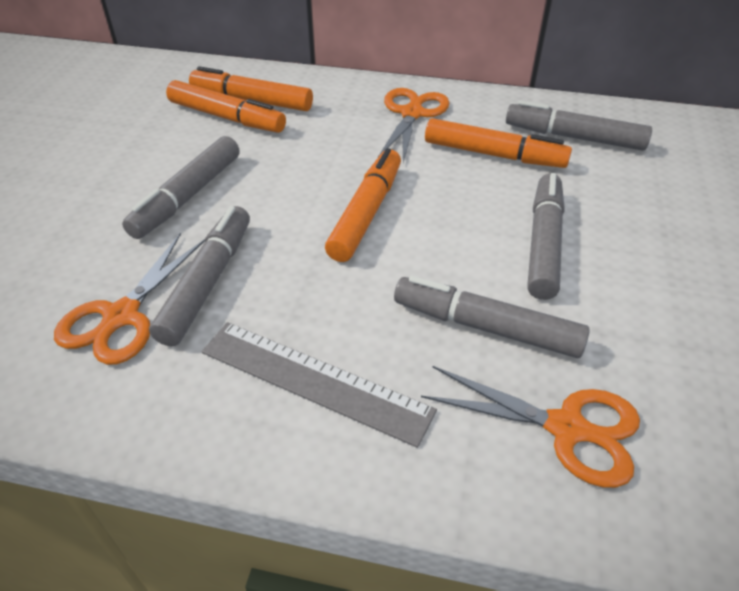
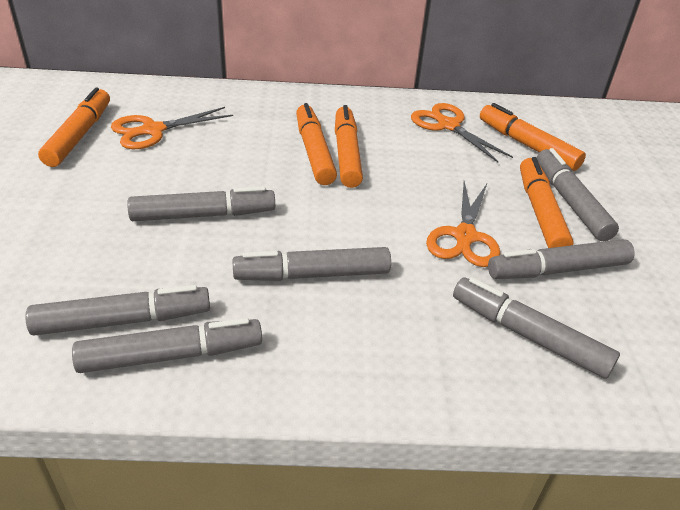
grey marker: 5 -> 7
grey ruler: 1 -> 0
orange marker: 4 -> 5

